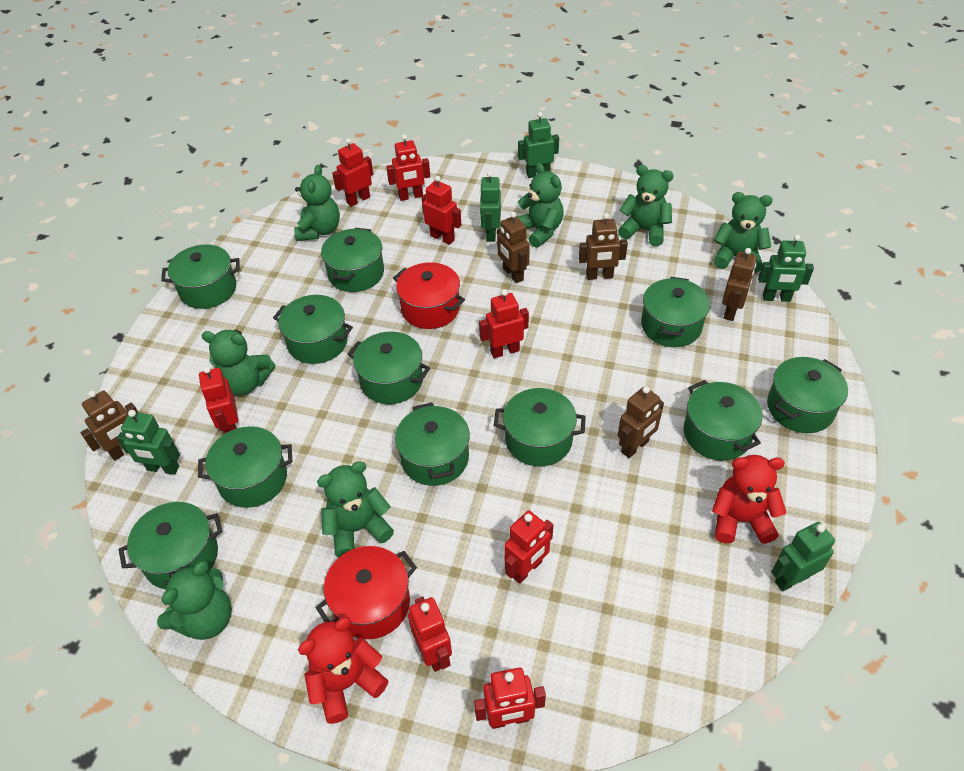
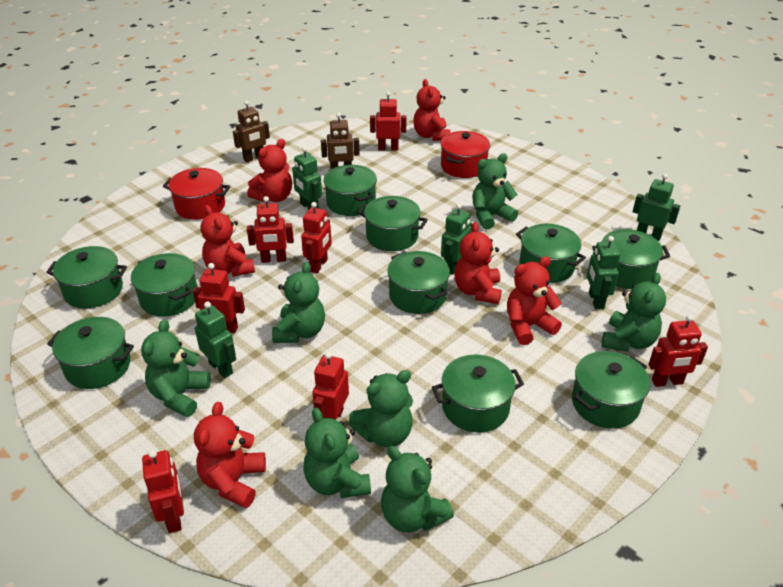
brown robot: 5 -> 2
green pot: 11 -> 10
red robot: 8 -> 7
red teddy bear: 2 -> 6

